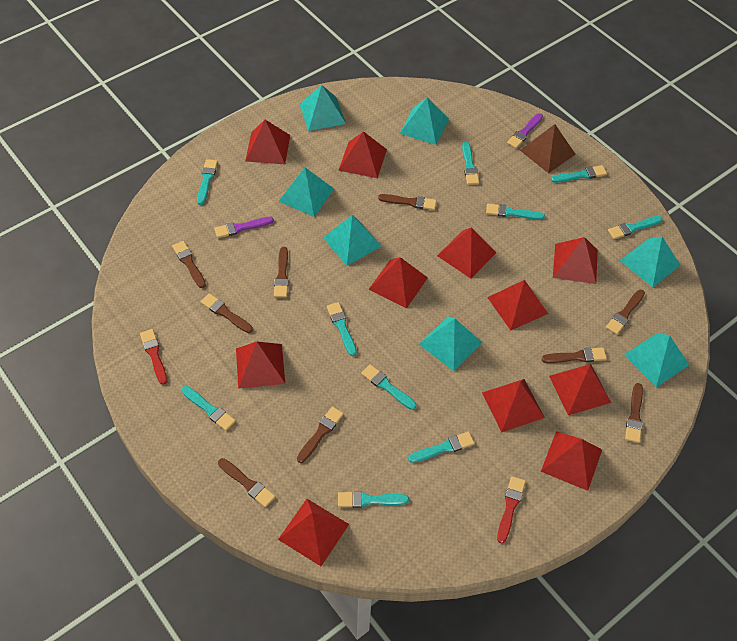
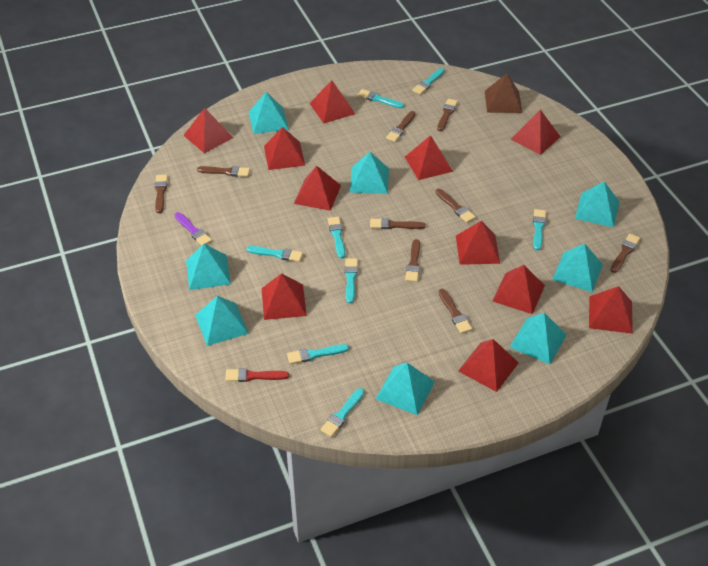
purple brush: 2 -> 1
red brush: 2 -> 1
turquoise brush: 10 -> 8
turquoise pyramid: 7 -> 8

